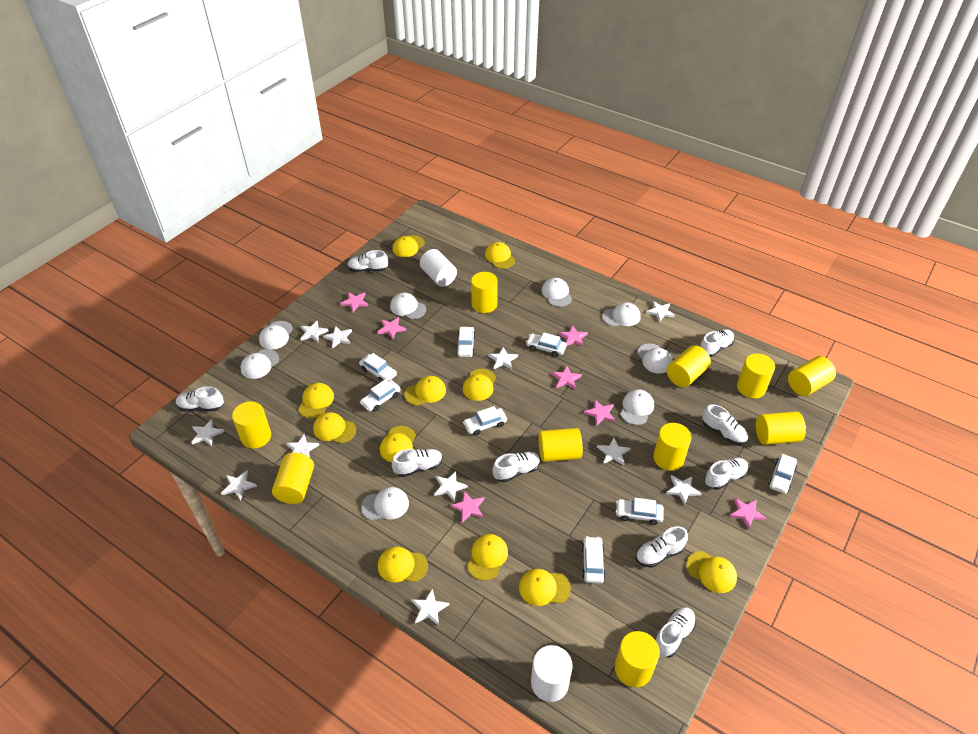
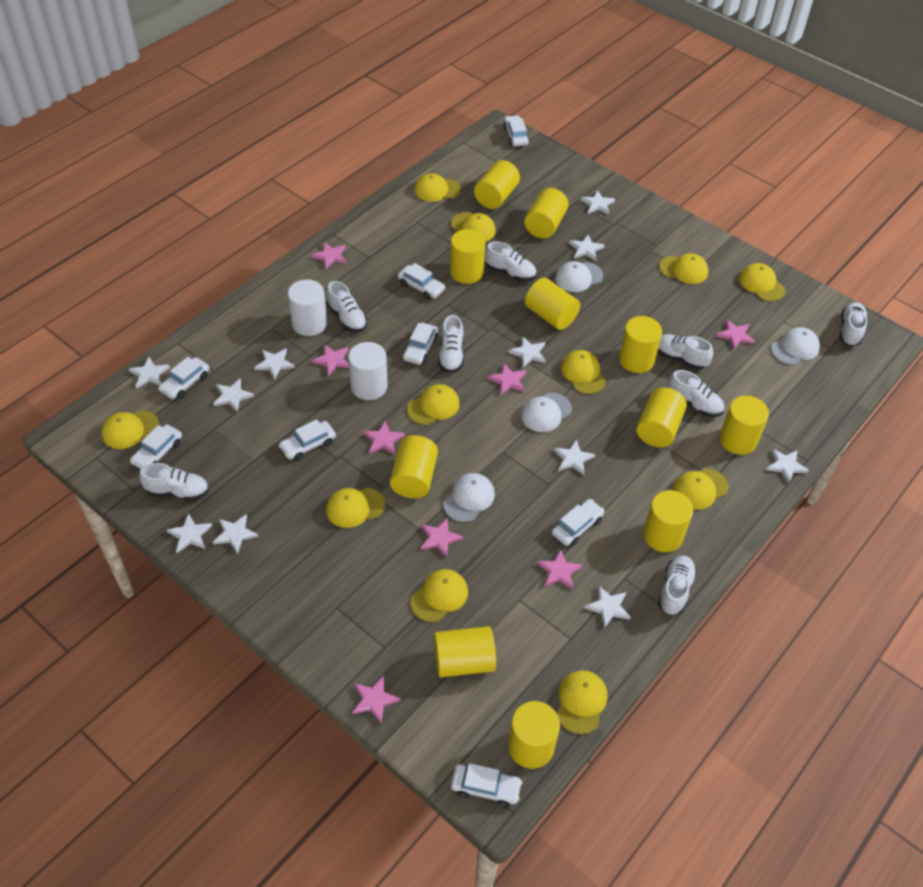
pink star: 7 -> 8
white cap: 8 -> 4
white shoe: 9 -> 8
yellow cylinder: 10 -> 11

